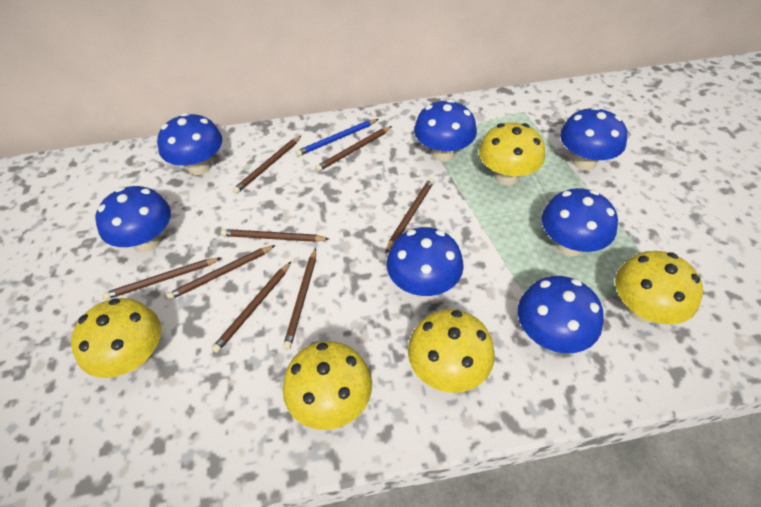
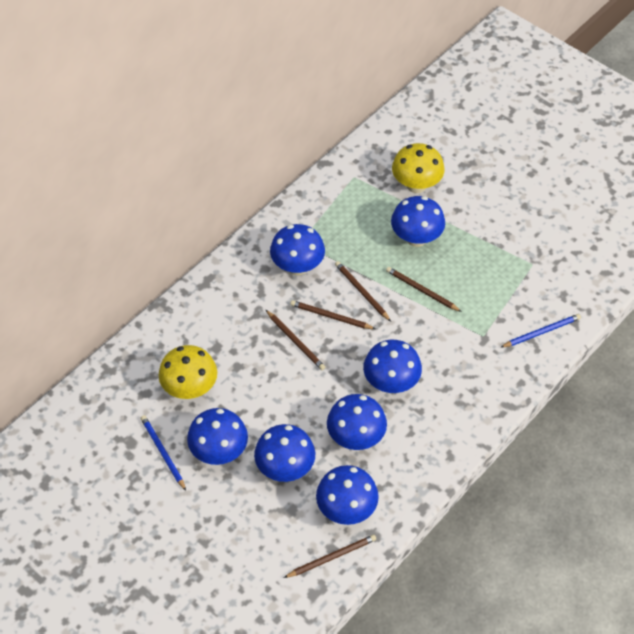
blue pencil: 1 -> 2
brown pencil: 8 -> 5
yellow mushroom: 5 -> 2

